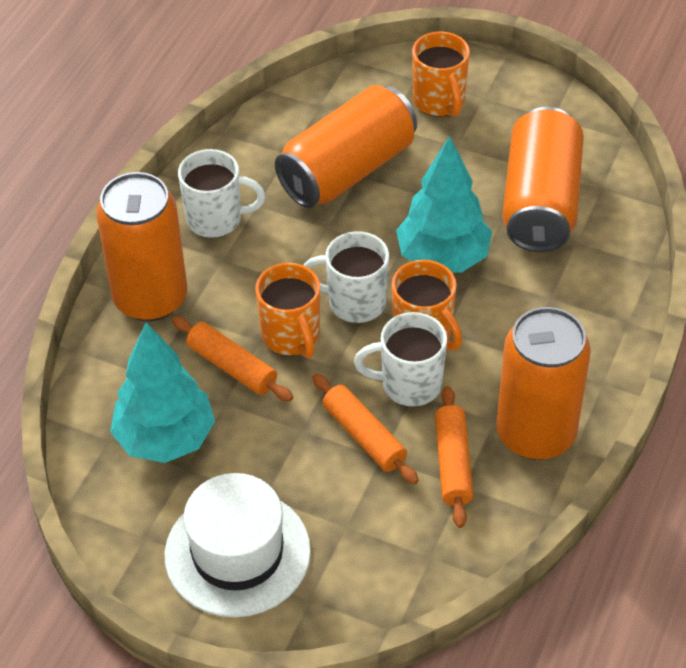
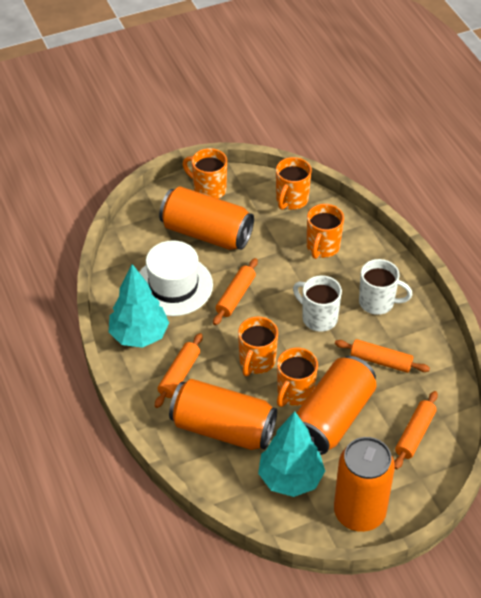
orange mug: 3 -> 5
orange rolling pin: 3 -> 4
white mug: 3 -> 2

